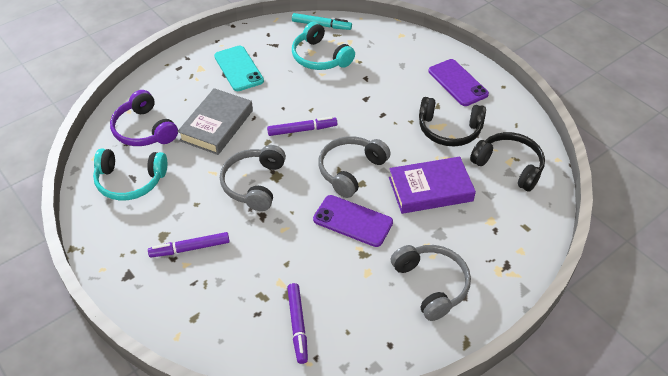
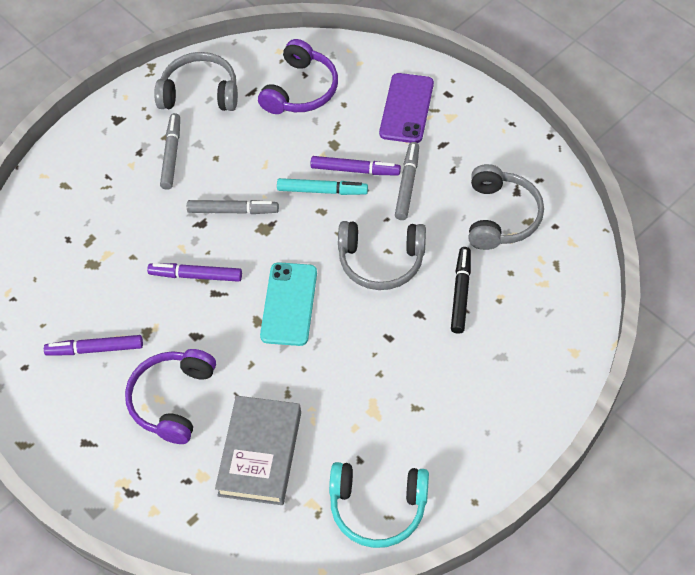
black headphones: 2 -> 0
black marker: 0 -> 1
grey marker: 0 -> 3
purple book: 1 -> 0
purple headphones: 1 -> 2
purple phone: 2 -> 1
turquoise headphones: 2 -> 1

